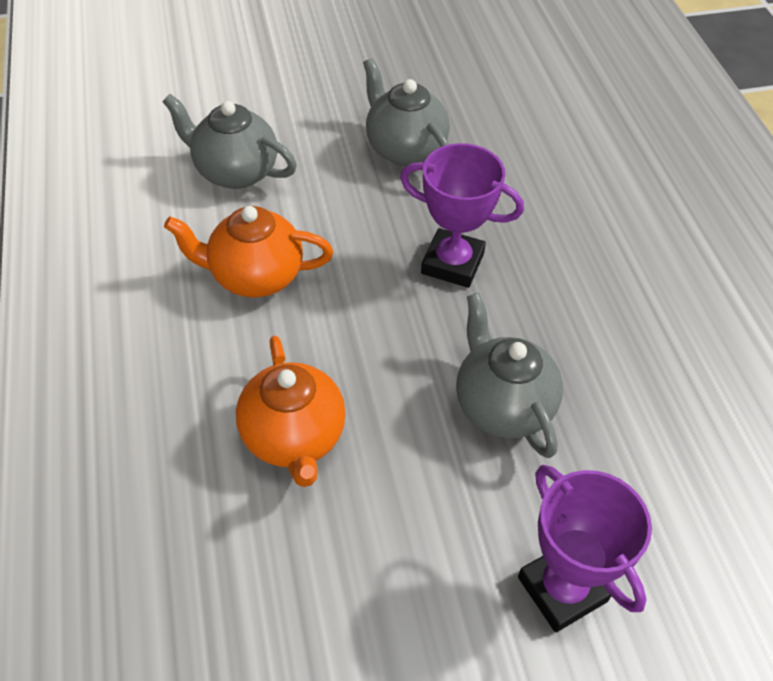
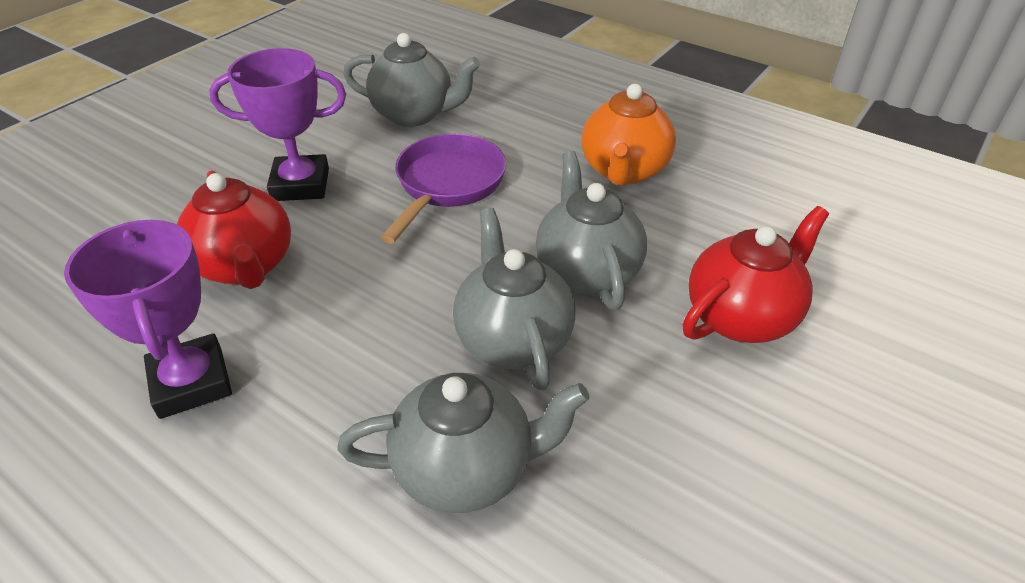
grey teapot: 3 -> 4
orange teapot: 2 -> 1
purple pan: 0 -> 1
red teapot: 0 -> 2

